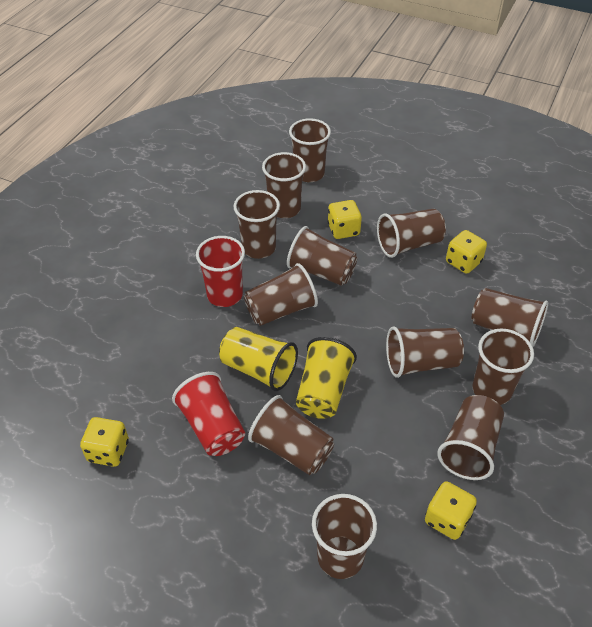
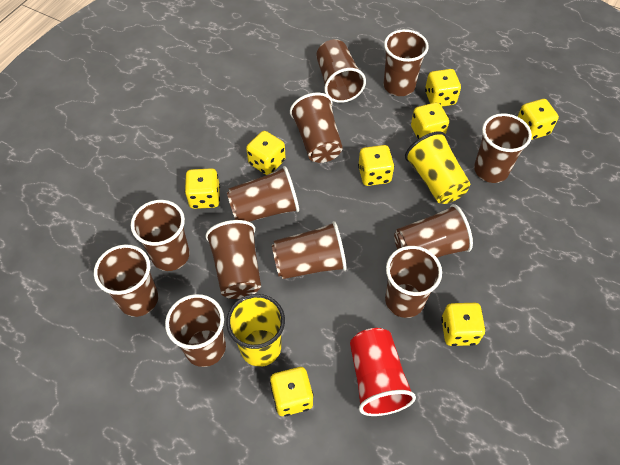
red cup: 2 -> 1
yellow dice: 4 -> 8

